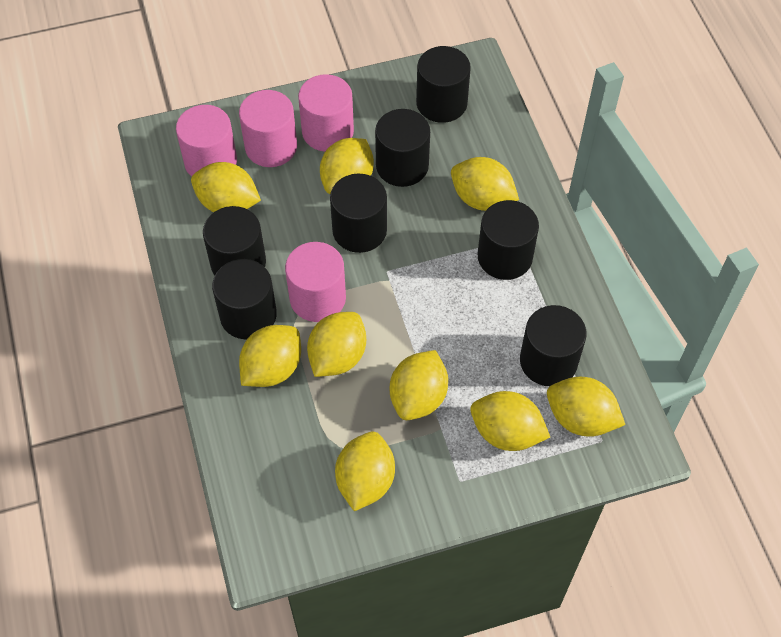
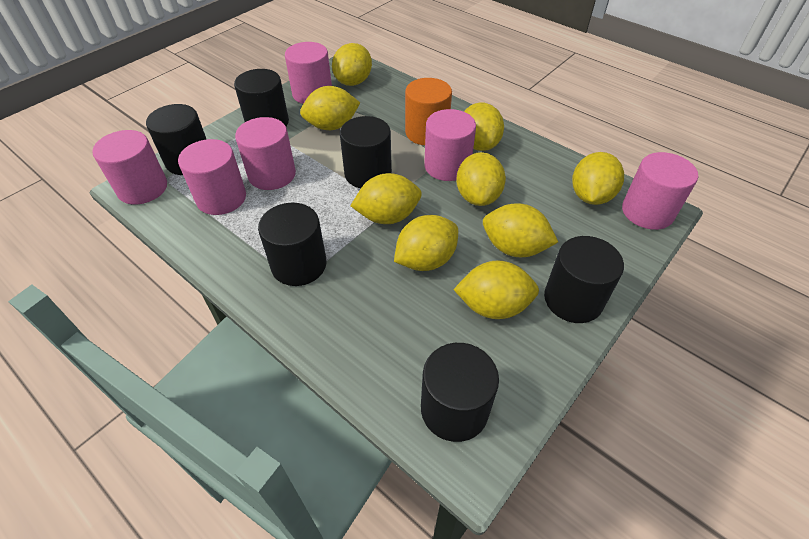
black cylinder: 7 -> 6
orange cylinder: 0 -> 1
pink cylinder: 4 -> 6

